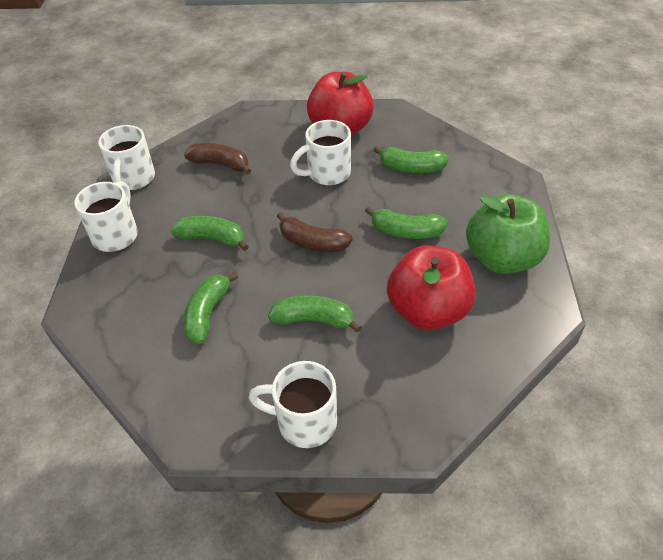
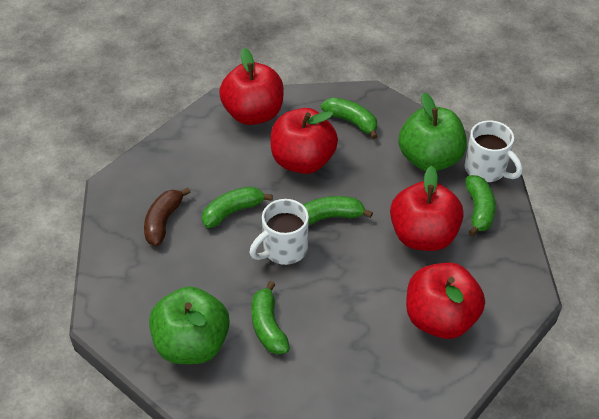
brown banana: 2 -> 1
green apple: 1 -> 2
red apple: 2 -> 4
white mug: 4 -> 2

